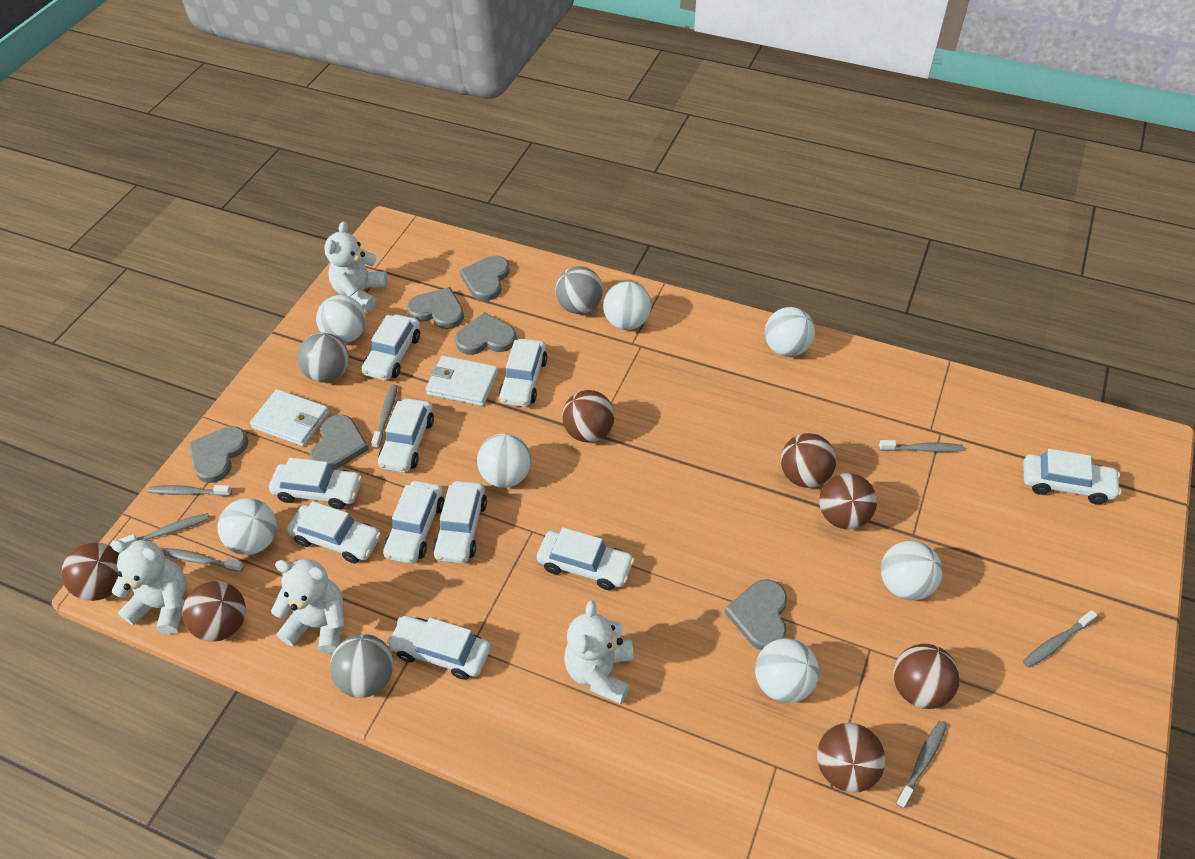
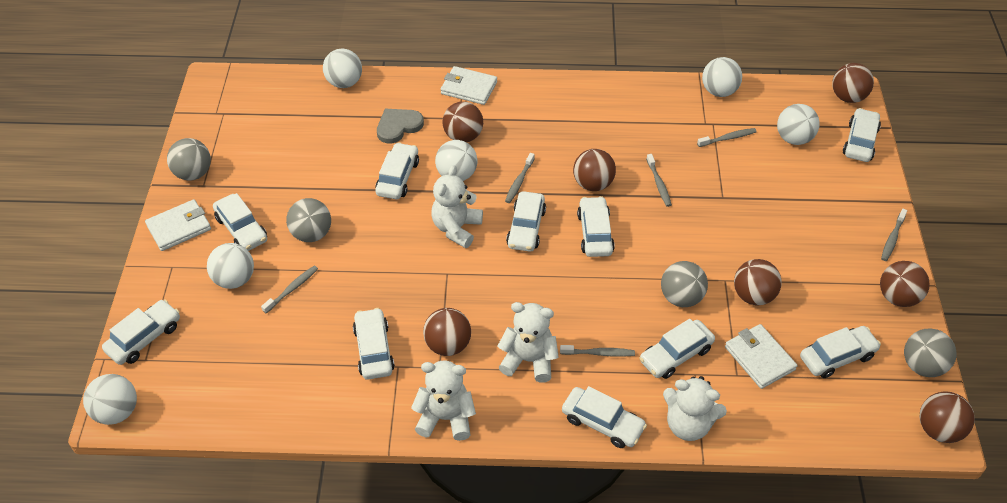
grey ball: 3 -> 4
grey heart: 6 -> 1
grey toothbrush: 7 -> 6
white ball: 7 -> 6
white wallet: 2 -> 3

